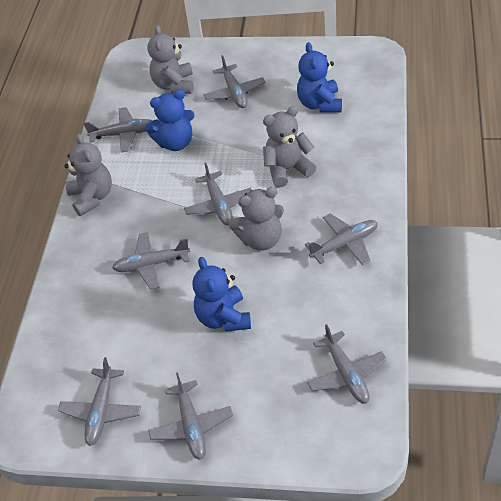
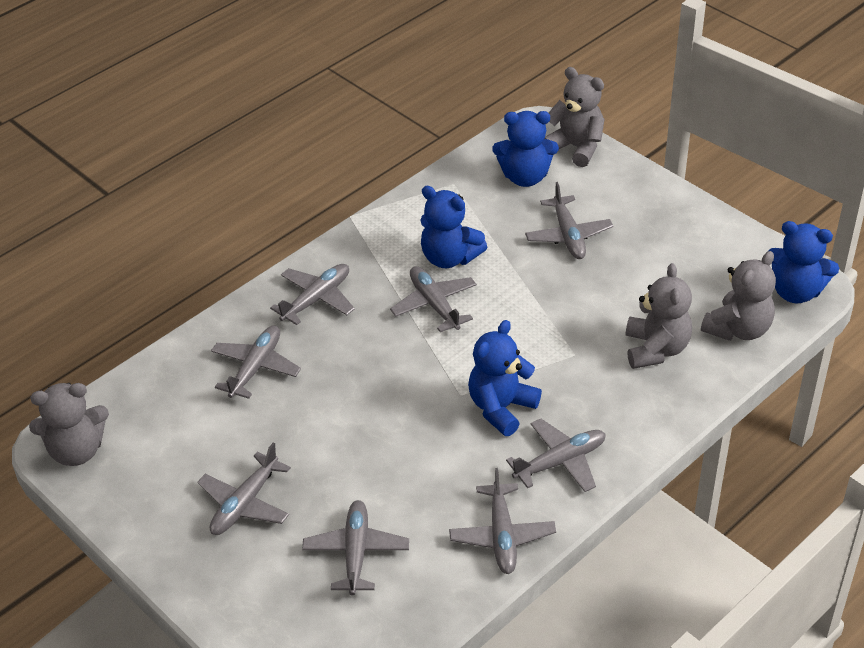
blue teddy bear: 3 -> 4

